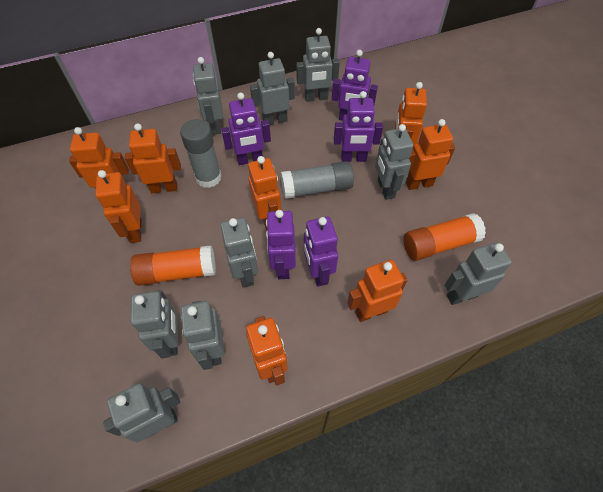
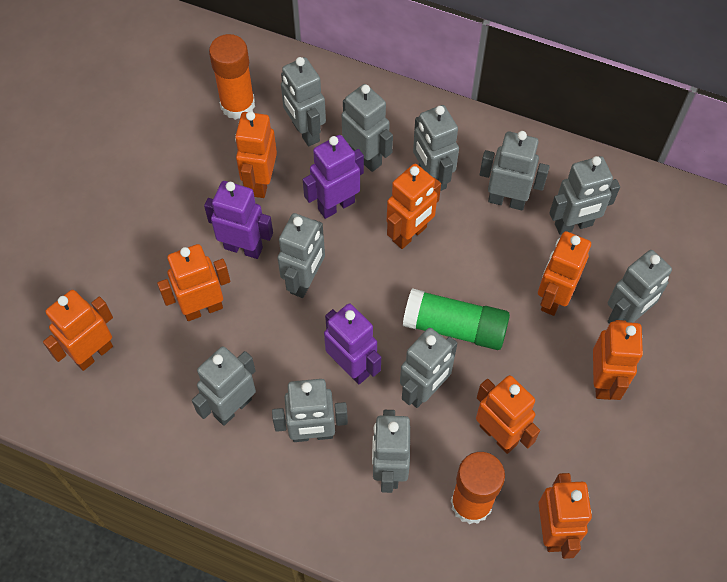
green glue stick: 0 -> 1
grey glue stick: 2 -> 0
grey robot: 9 -> 11
purple robot: 5 -> 3

